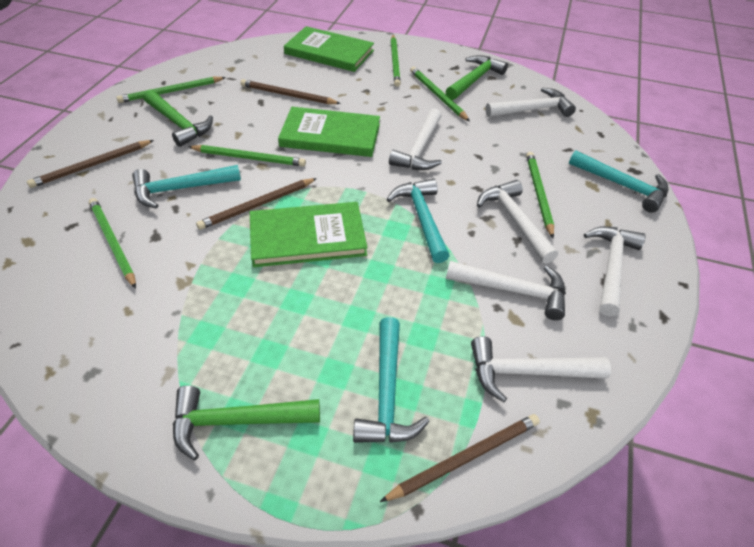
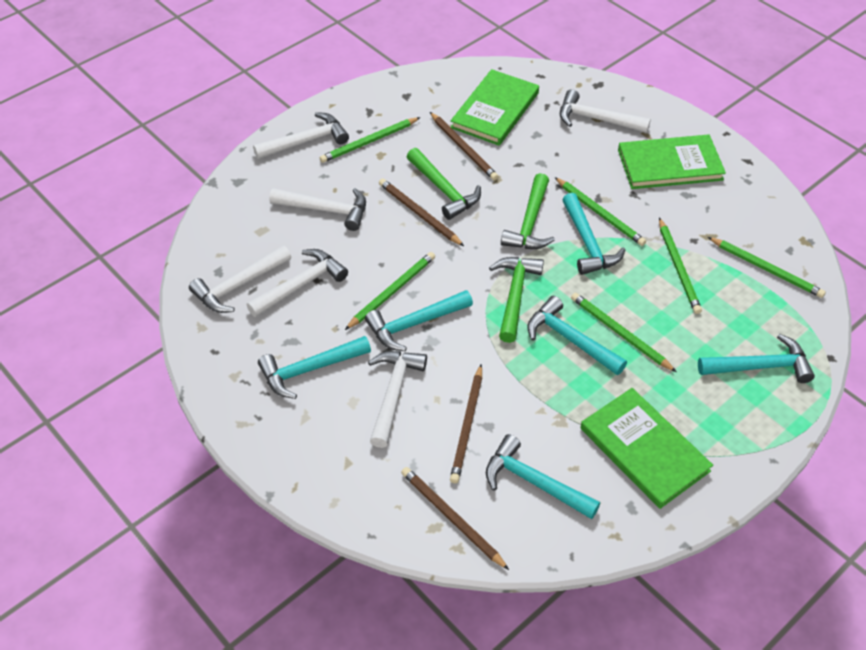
turquoise hammer: 4 -> 6

